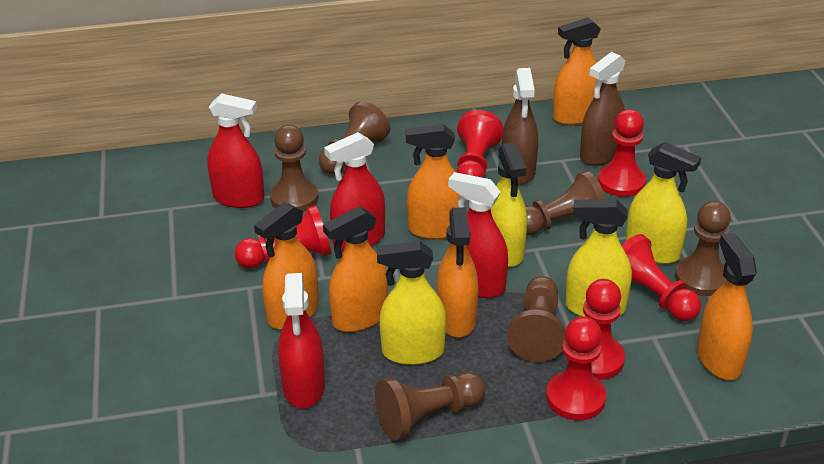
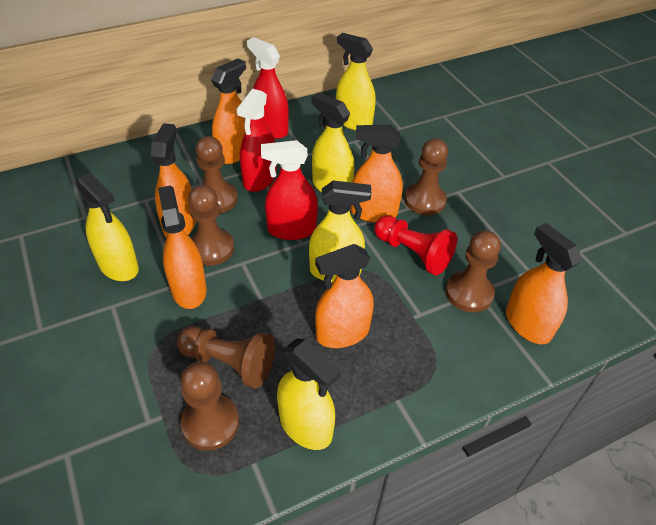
brown spray bottle: 2 -> 0
red pawn: 6 -> 1
red spray bottle: 4 -> 3
yellow spray bottle: 4 -> 5

